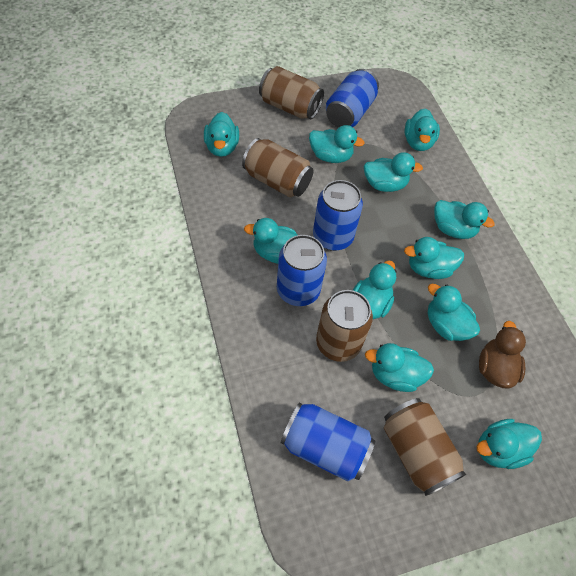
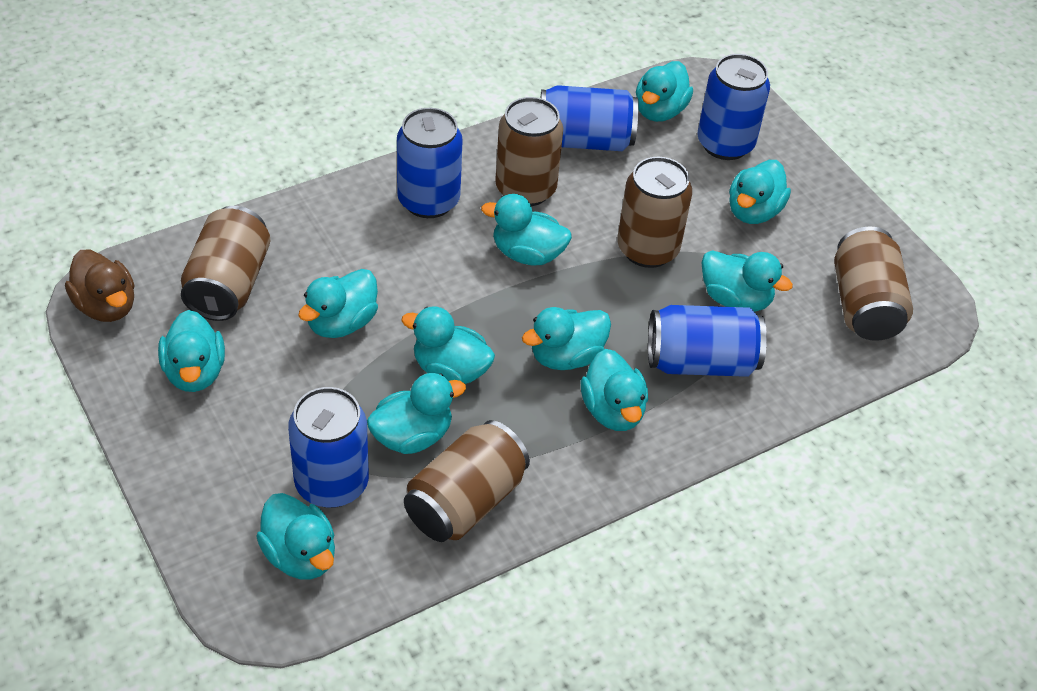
blue can: 4 -> 5
brown can: 4 -> 5

